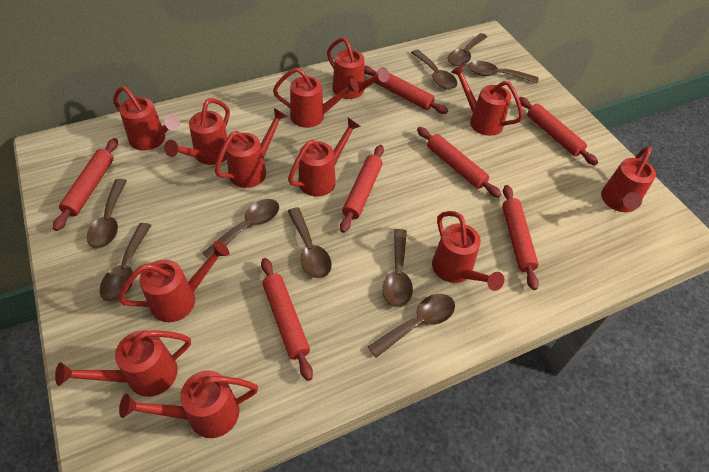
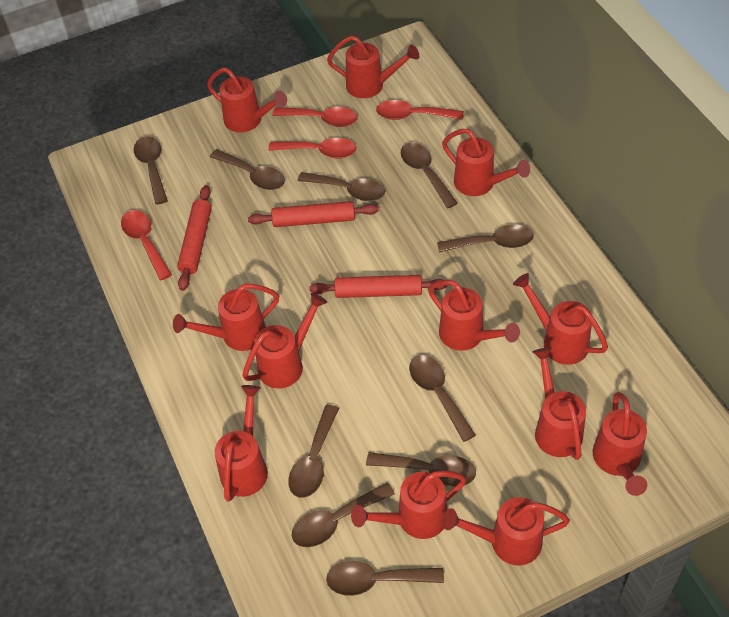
brown spoon: 9 -> 10
red rolling pin: 7 -> 3
red spoon: 0 -> 4

